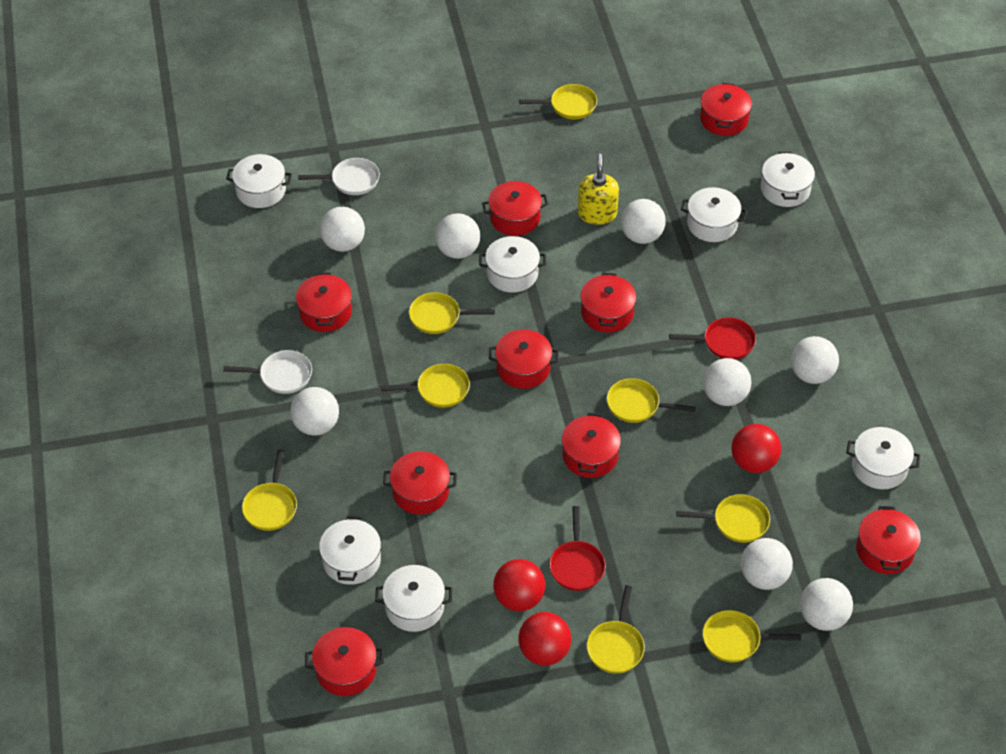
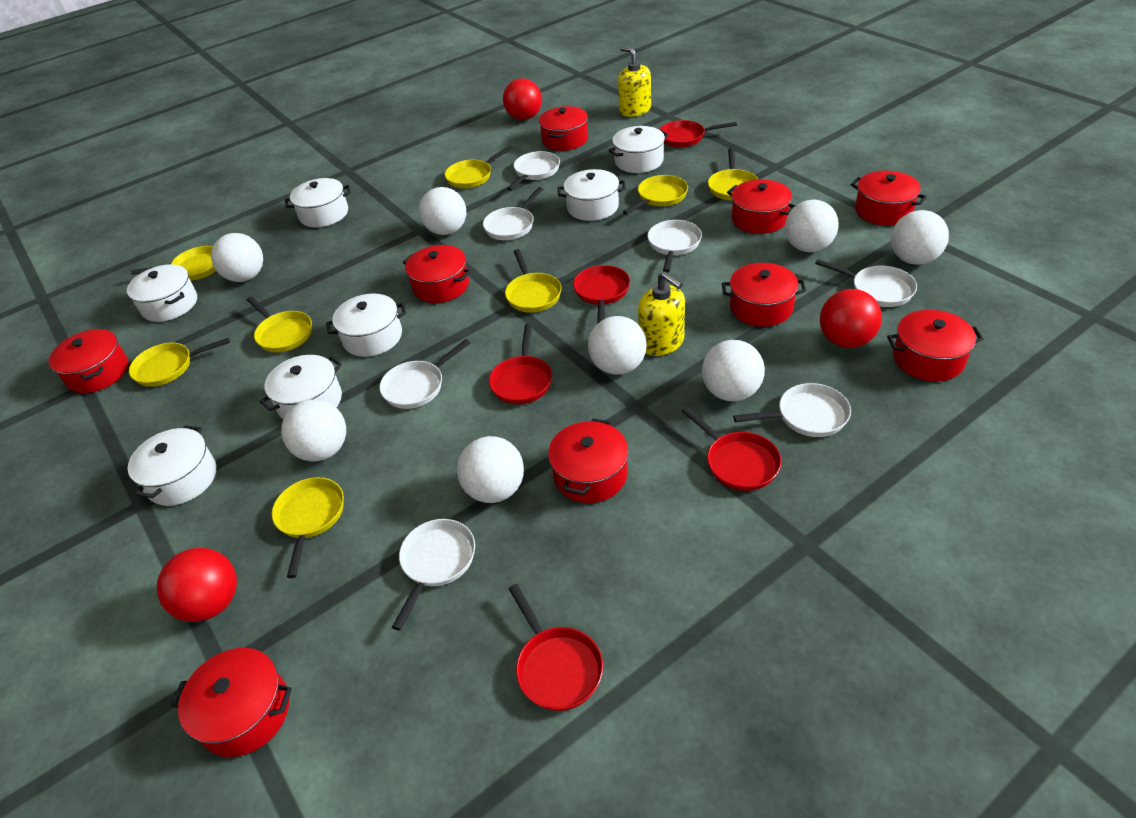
red pan: 2 -> 5
white pan: 2 -> 7
yellow soap dispenser: 1 -> 2

